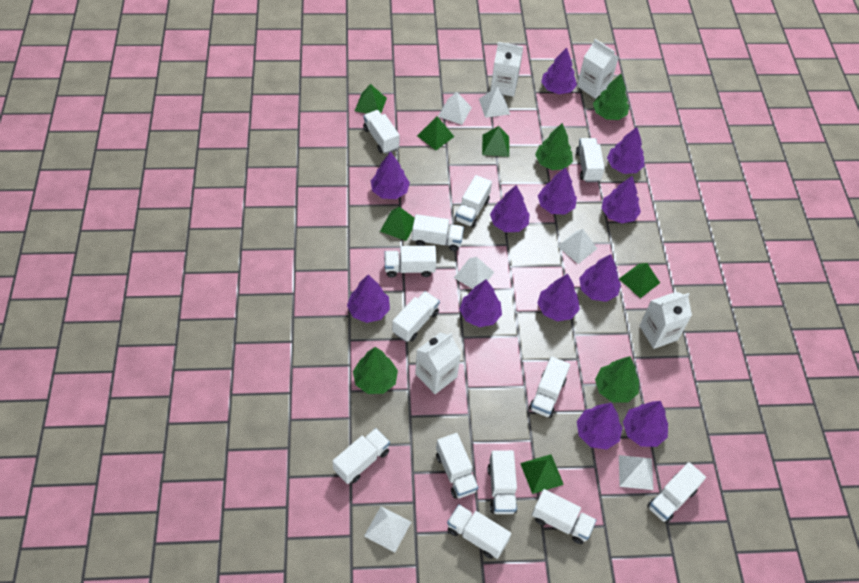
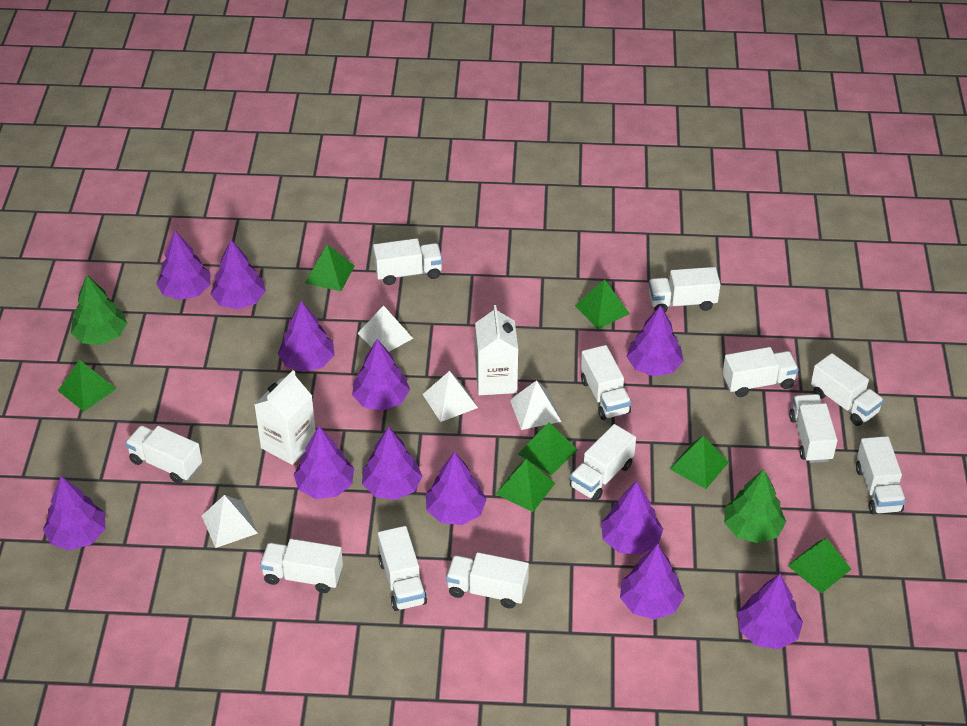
green pyramid: 6 -> 7
green tree: 4 -> 2
white carton: 4 -> 2
white pyramid: 6 -> 4
white truck: 13 -> 12

